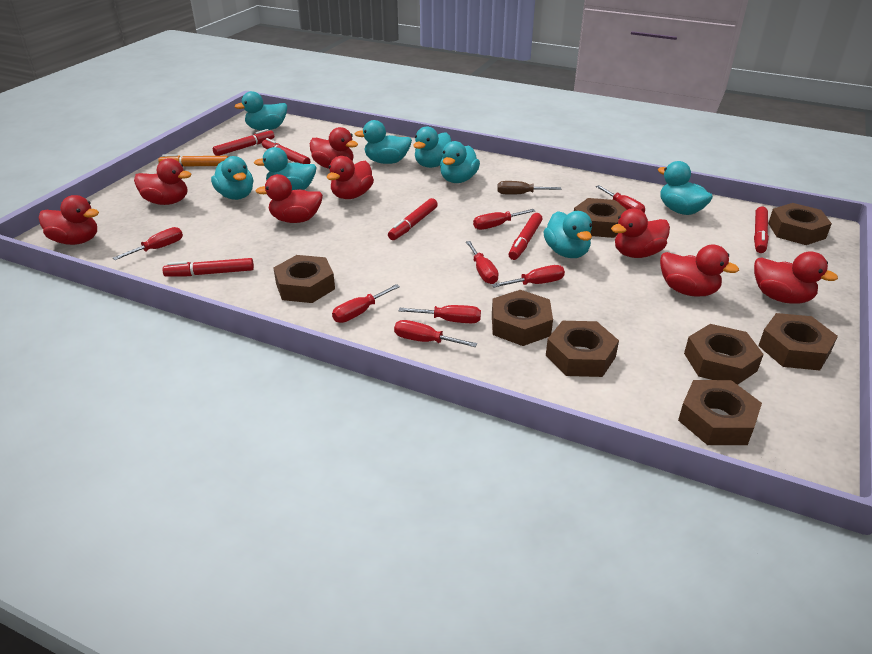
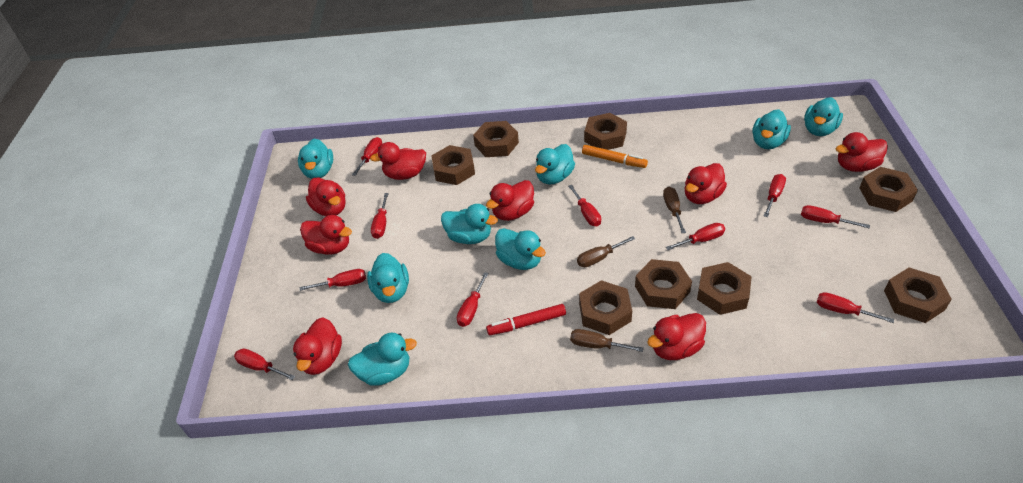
brown screwdriver: 1 -> 3
red marker: 6 -> 1
red screwdriver: 8 -> 10

